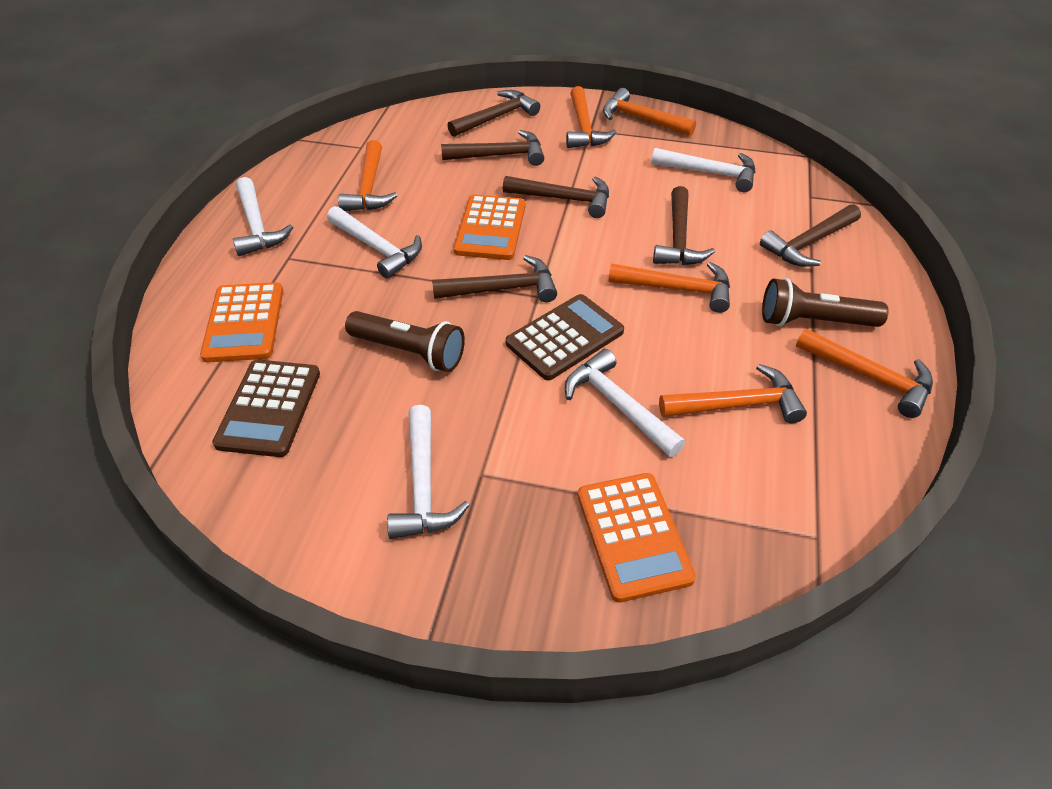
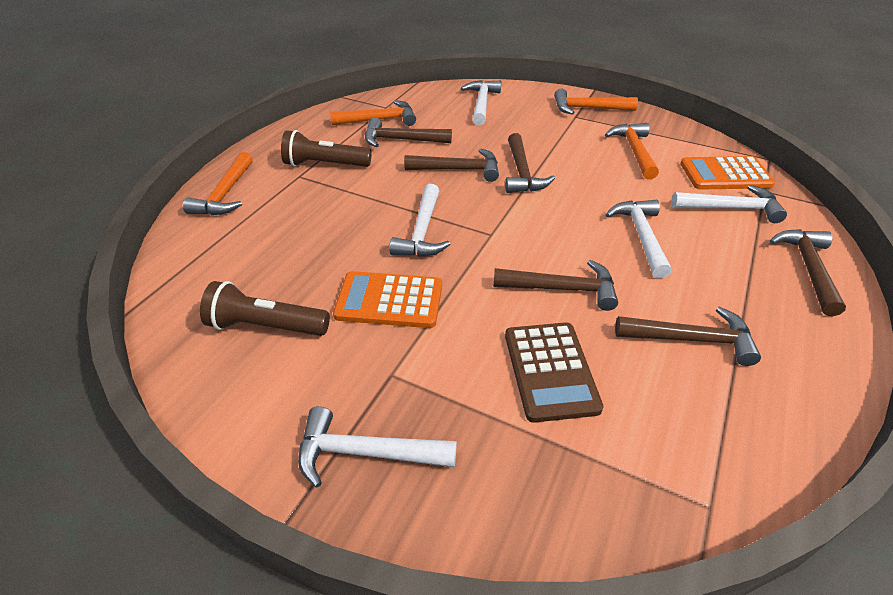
brown calculator: 2 -> 1
orange calculator: 3 -> 2
orange hammer: 6 -> 4

